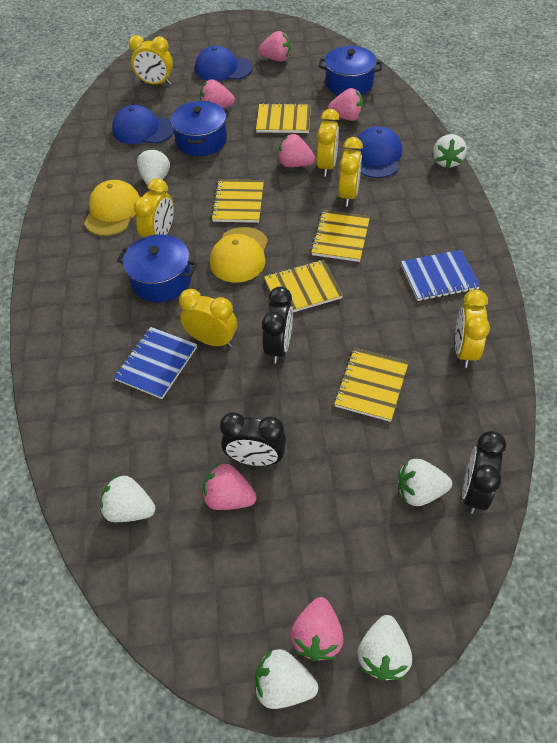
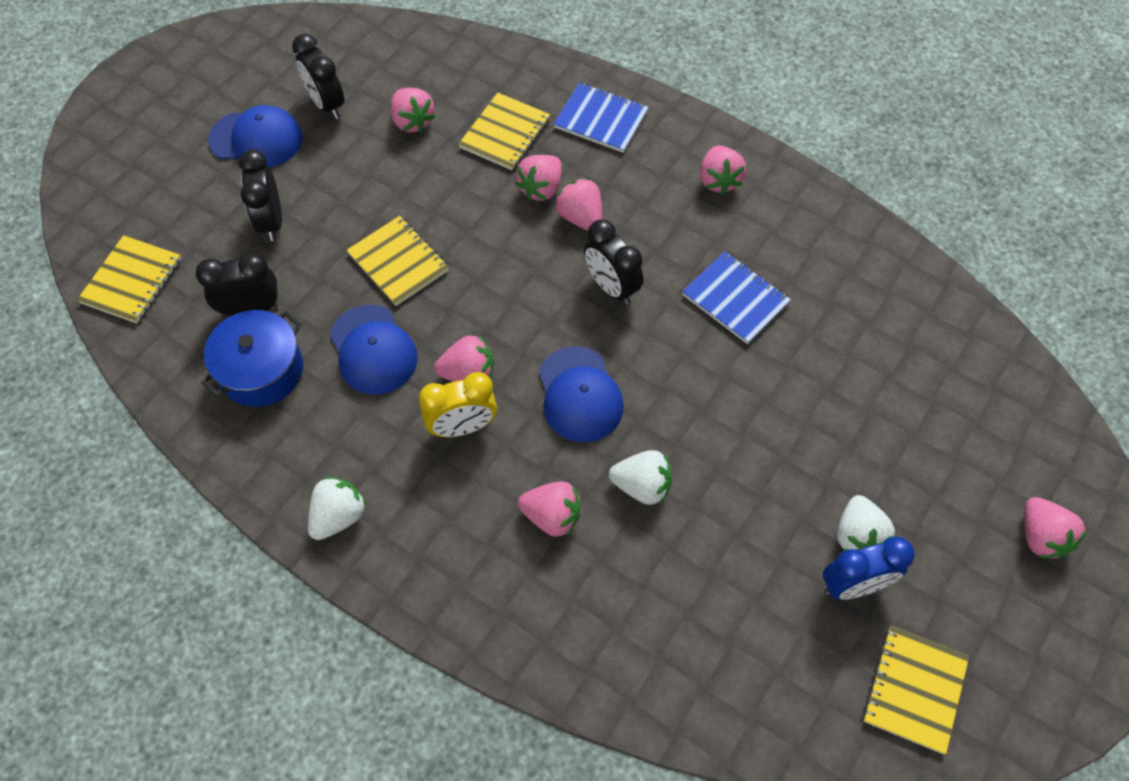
black clock: 3 -> 4
blue clock: 0 -> 1
blue pot: 3 -> 1
pink strawberry: 6 -> 7
white strawberry: 6 -> 3
yellow cap: 2 -> 0
yellow clock: 6 -> 1
yellow notebook: 5 -> 4

